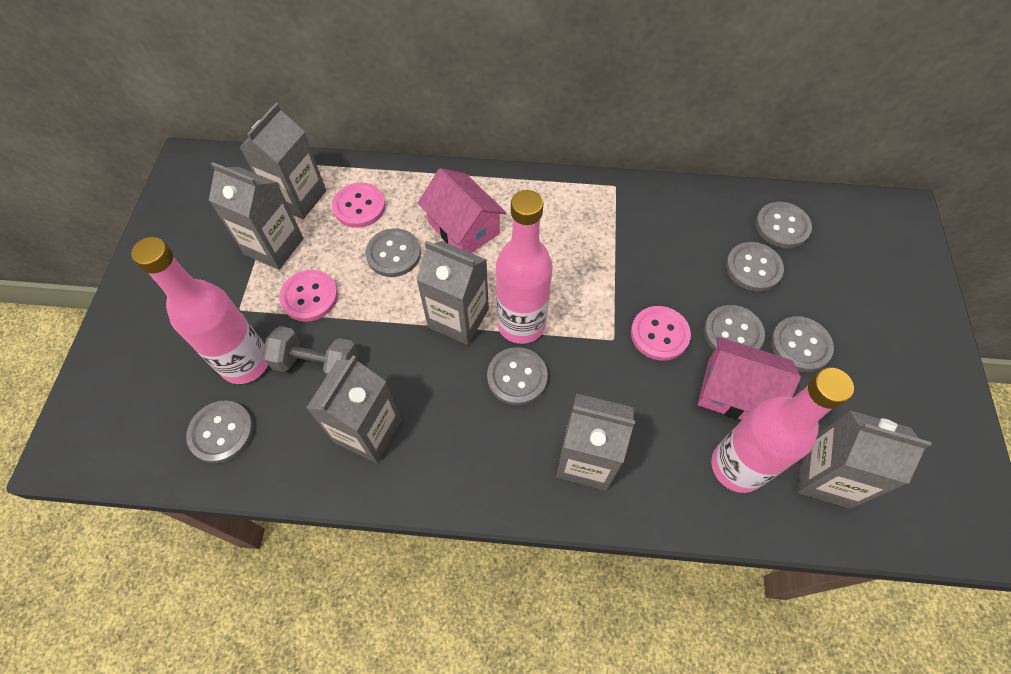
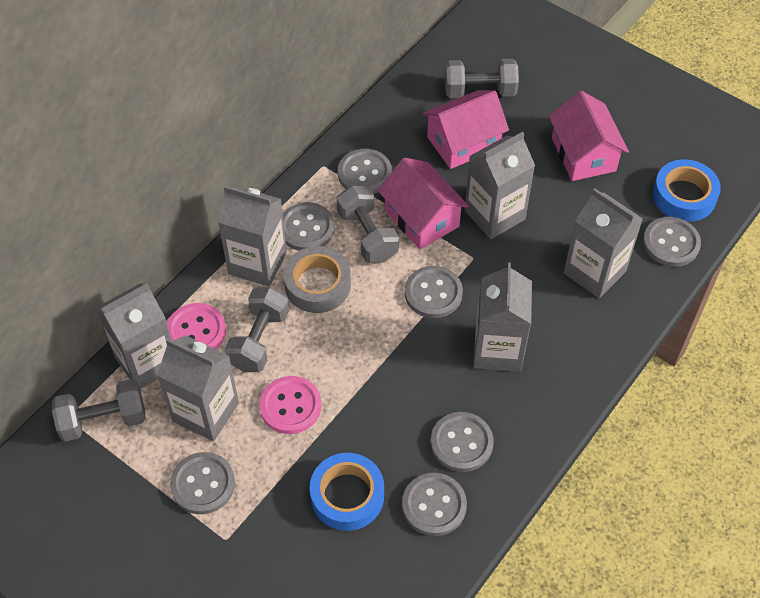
blue tape: 0 -> 2
grey dumbbell: 1 -> 4
grey tape: 0 -> 1
pink bottle: 3 -> 0
pink button: 3 -> 2
pink house: 2 -> 3

